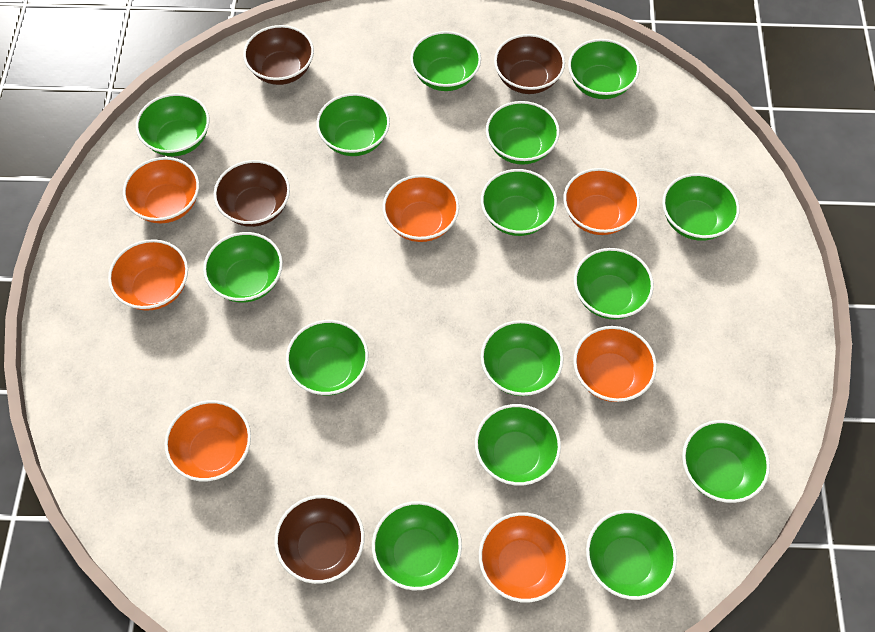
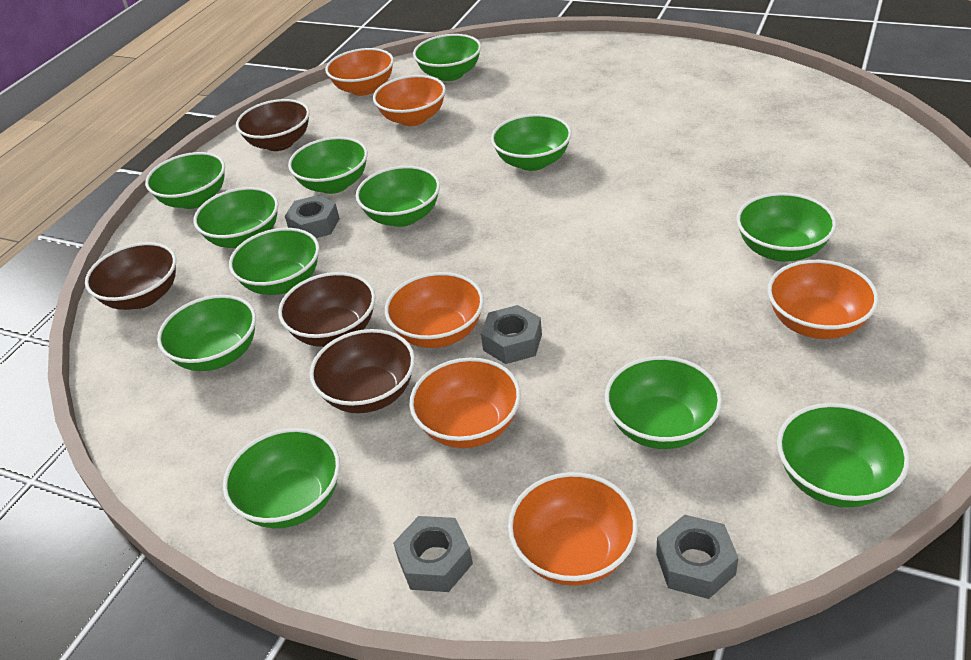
green bowl: 15 -> 12
grey nut: 0 -> 4
orange bowl: 7 -> 6

